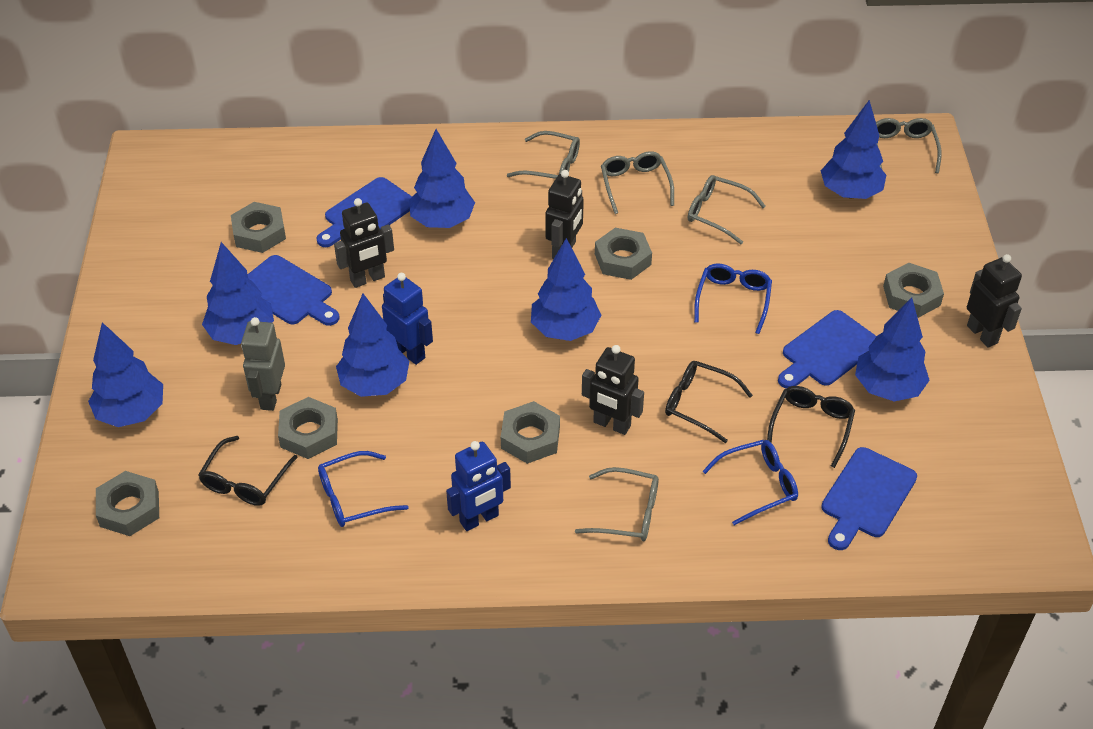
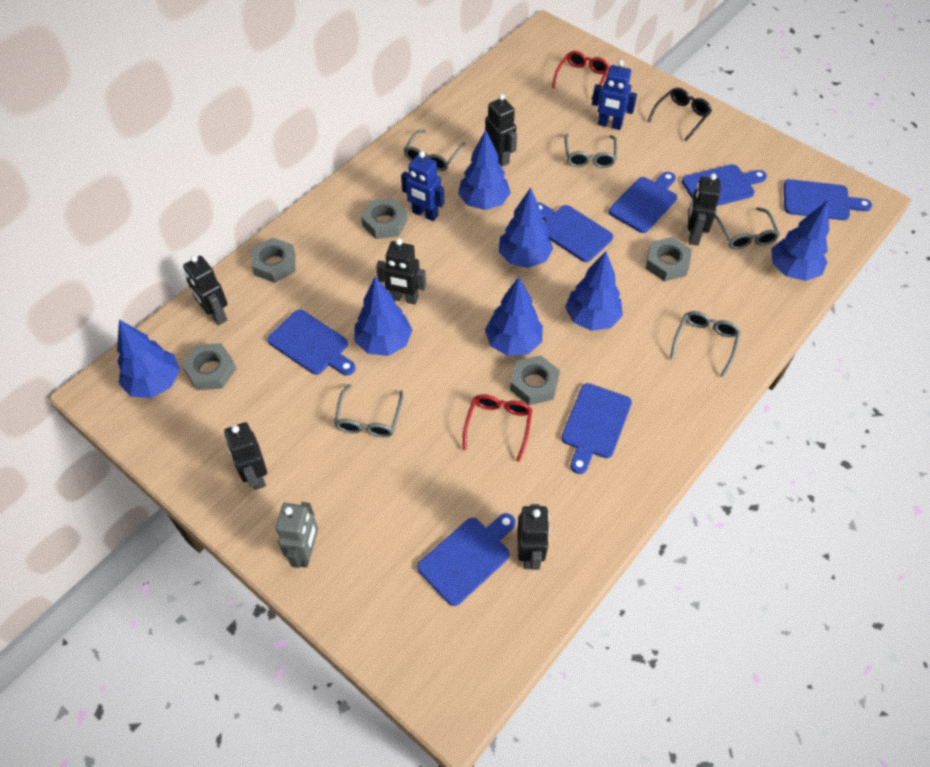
black glasses: 3 -> 1
black robot: 4 -> 6
blue cutting board: 4 -> 7
blue glasses: 3 -> 0
grey nut: 6 -> 5
red glasses: 0 -> 2

